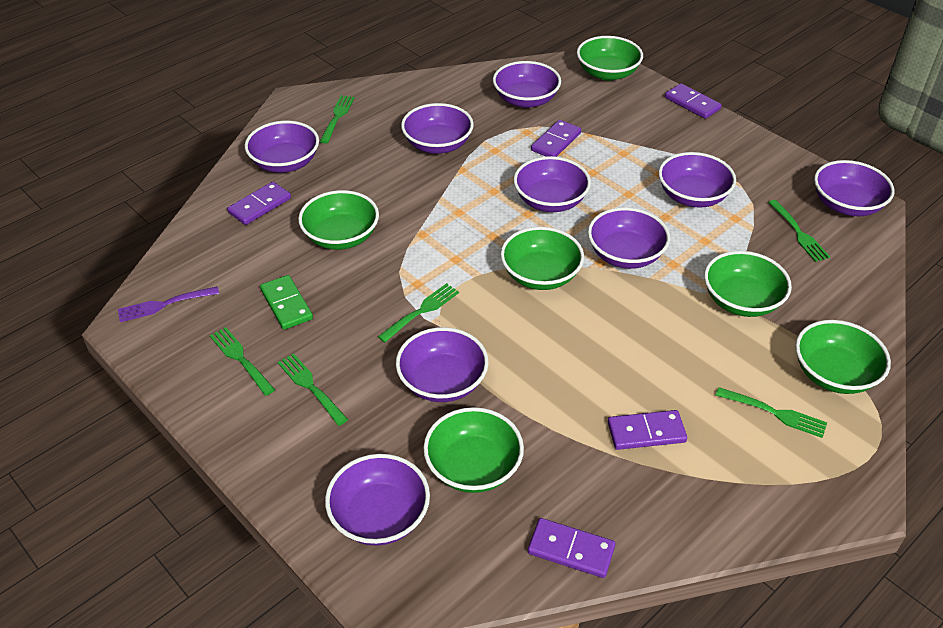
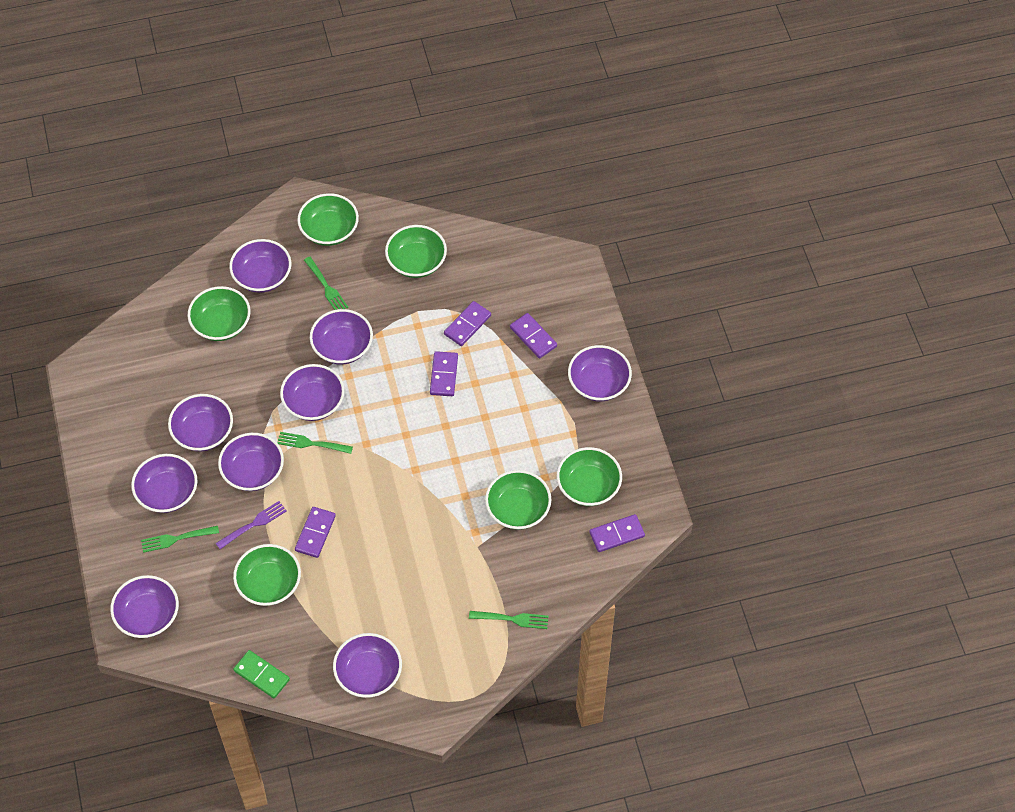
green fork: 6 -> 4

